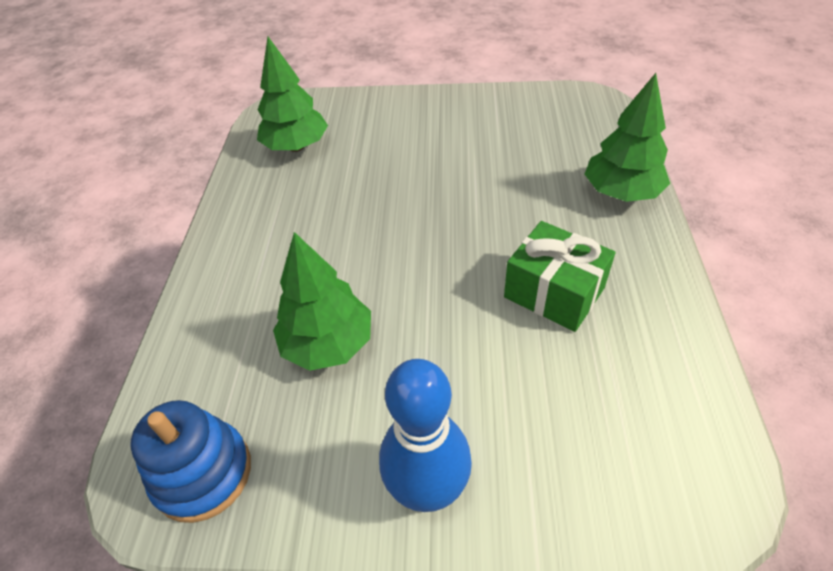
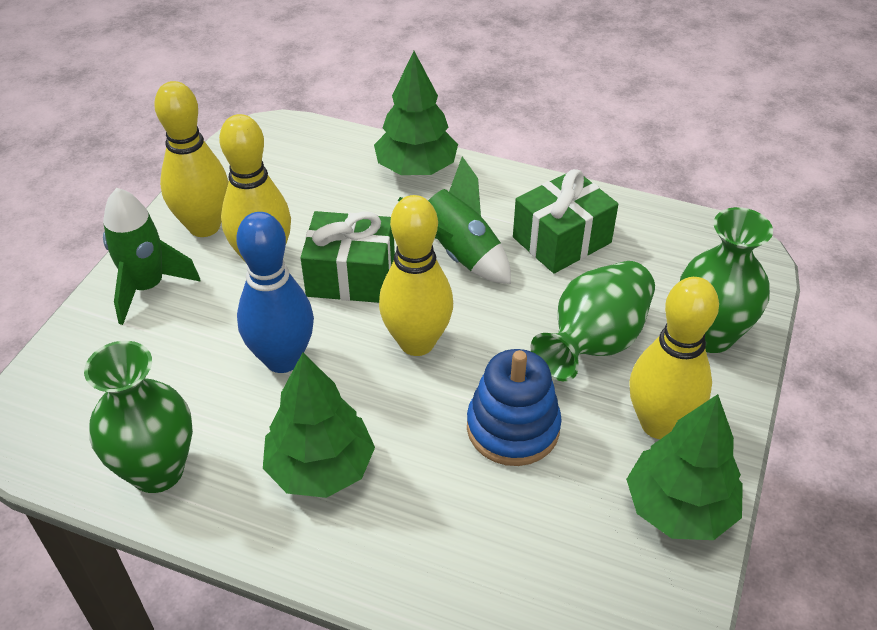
green gift: 1 -> 2
green rocket: 0 -> 2
green vase: 0 -> 3
yellow bowling pin: 0 -> 4

